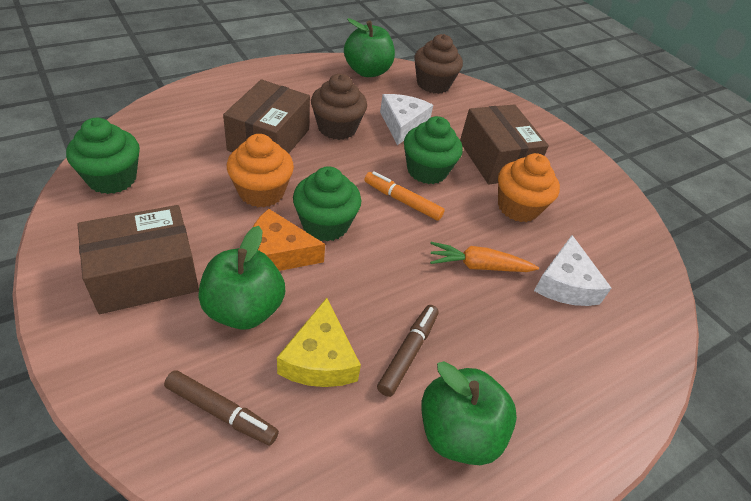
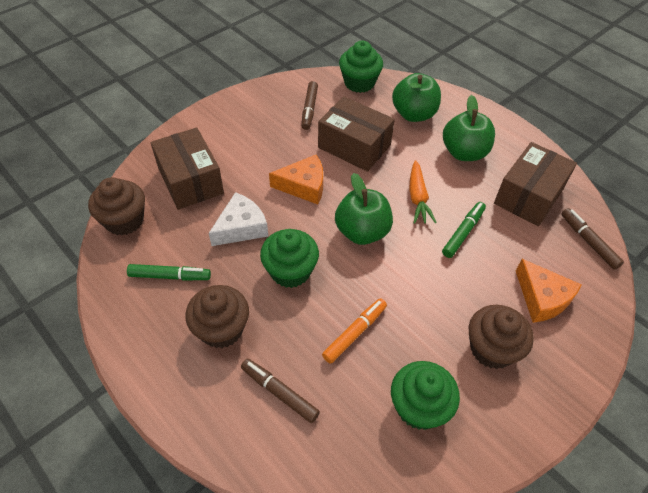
brown cupcake: 2 -> 3
brown marker: 2 -> 3
green marker: 0 -> 2
orange cheese: 1 -> 2
orange cupcake: 2 -> 0
white cheese: 2 -> 1
yellow cheese: 1 -> 0

